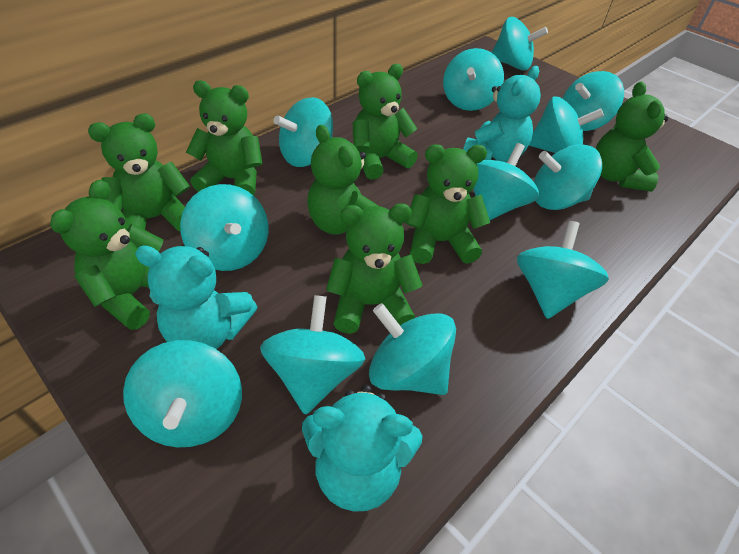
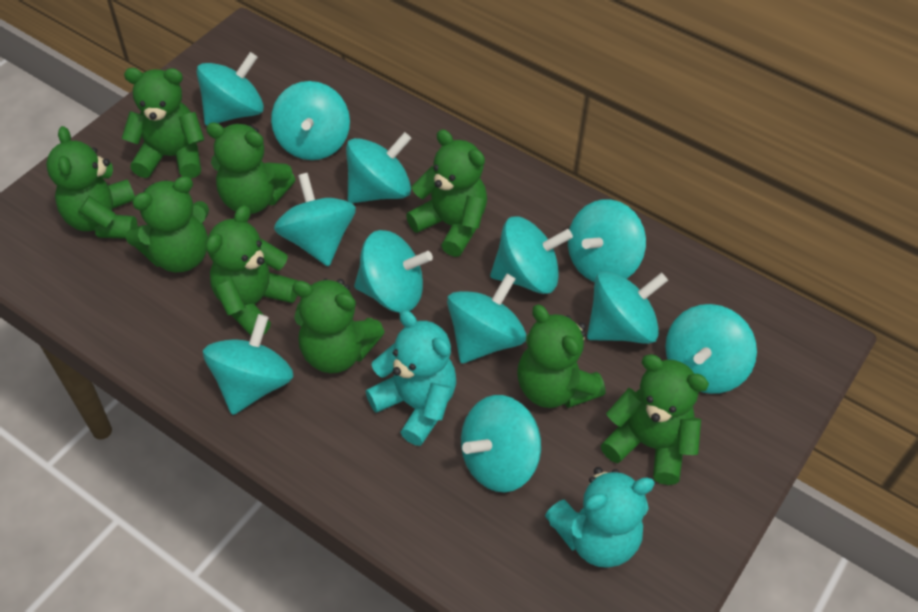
green teddy bear: 8 -> 9
turquoise teddy bear: 3 -> 2

